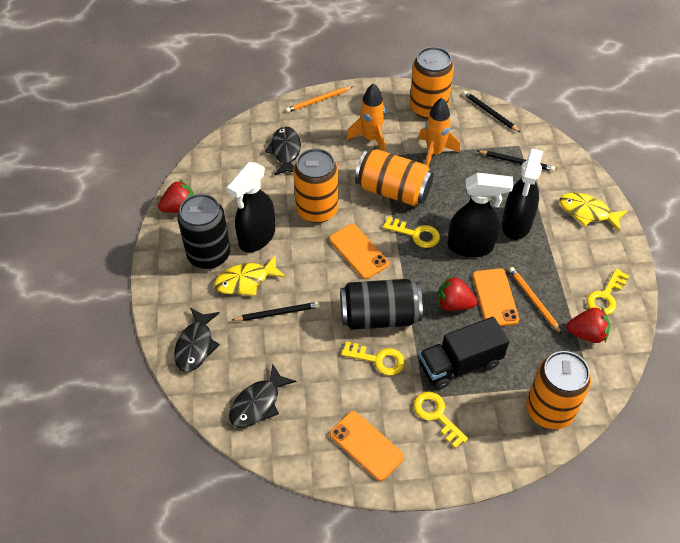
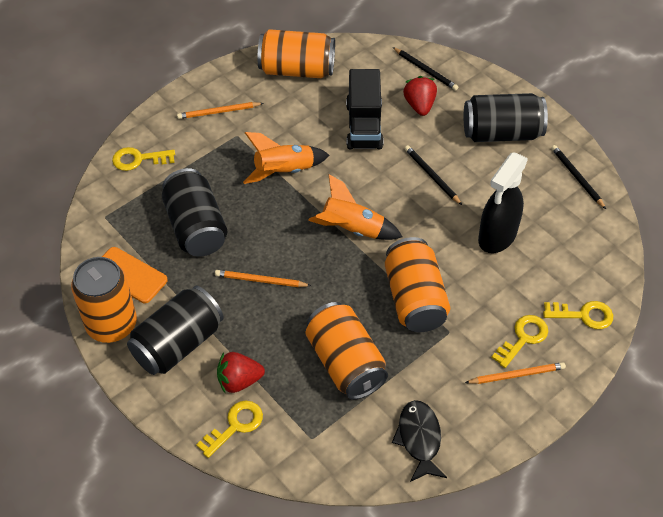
black can: 2 -> 3
black fish: 3 -> 1
black spray bottle: 3 -> 1
orange pencil: 2 -> 3
orange phone: 3 -> 1
red strawberry: 3 -> 2
yellow fish: 2 -> 0

